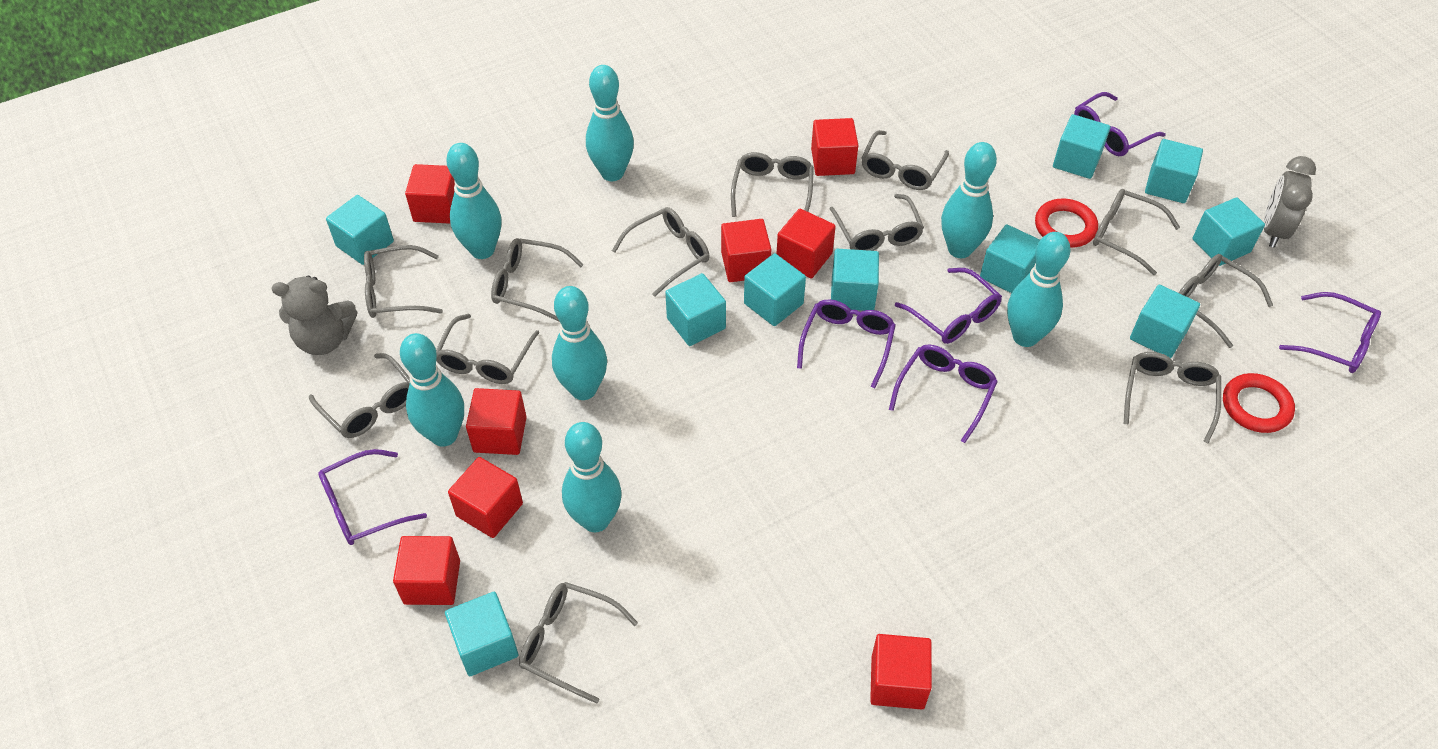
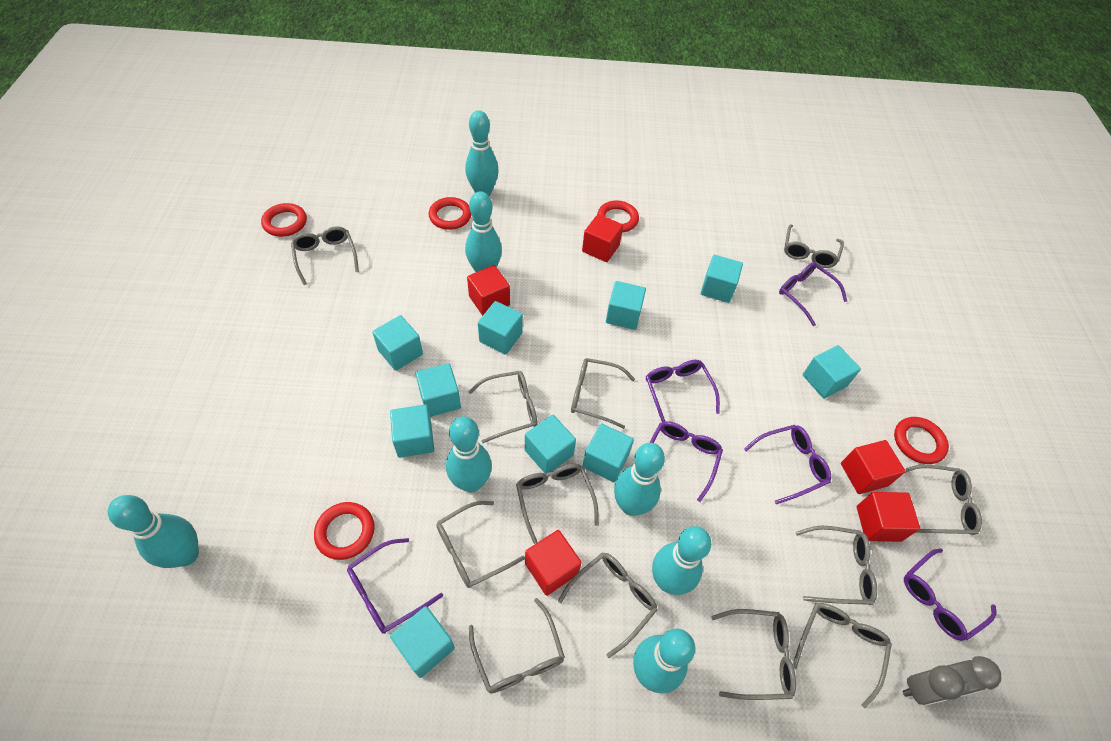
grey teddy bear: 1 -> 0
red cube: 8 -> 5
red ring: 2 -> 5

